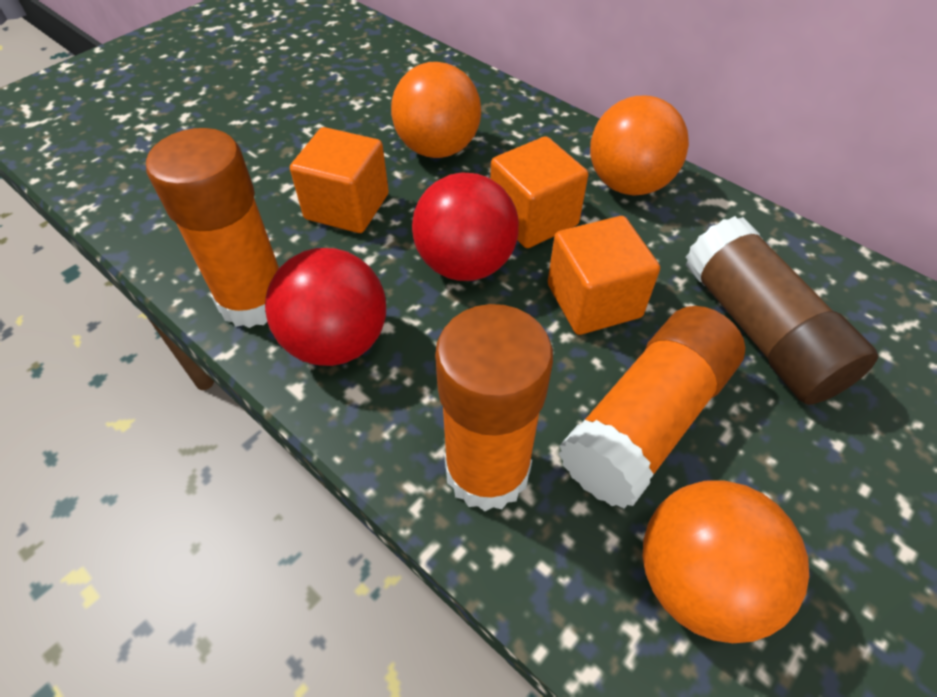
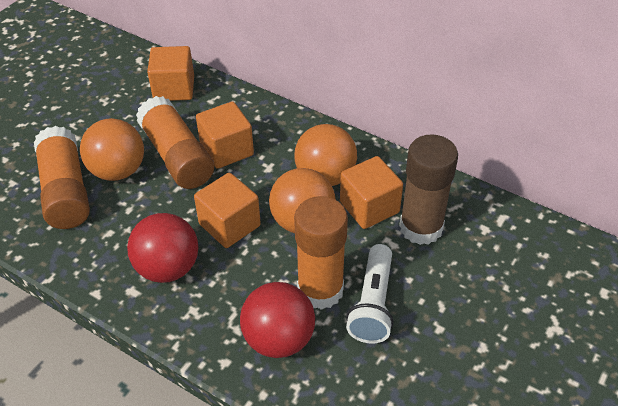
orange cube: 3 -> 4
white flashlight: 0 -> 1

